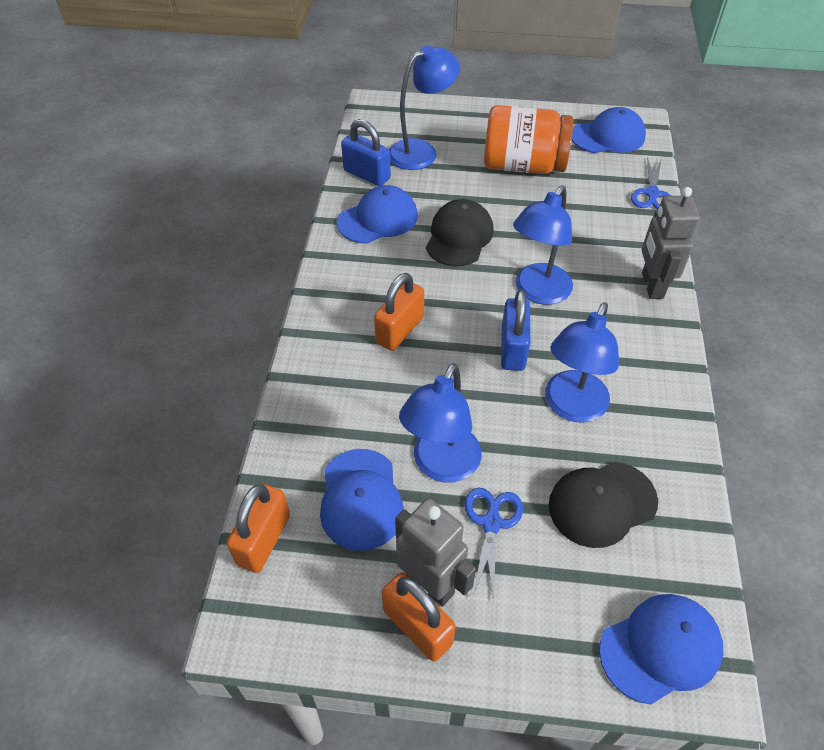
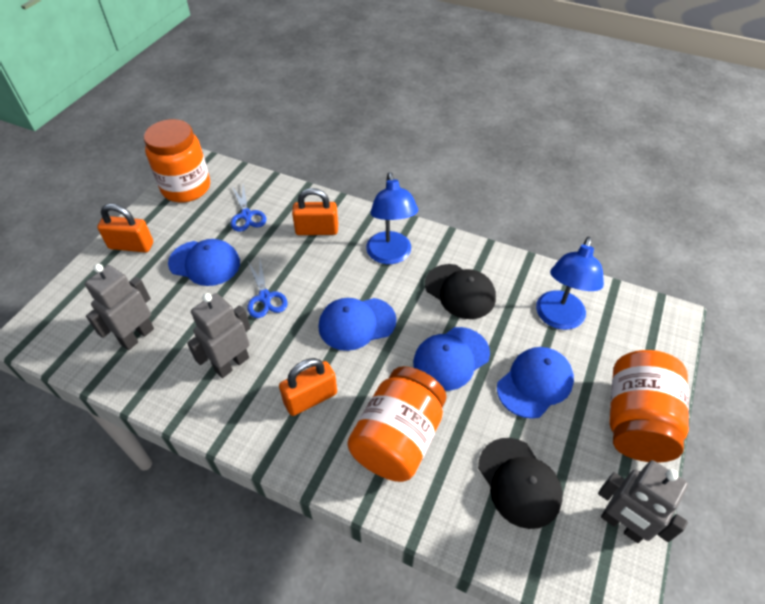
blue lamp: 4 -> 2
blue padlock: 2 -> 0
grey robot: 2 -> 3
orange jar: 1 -> 3

